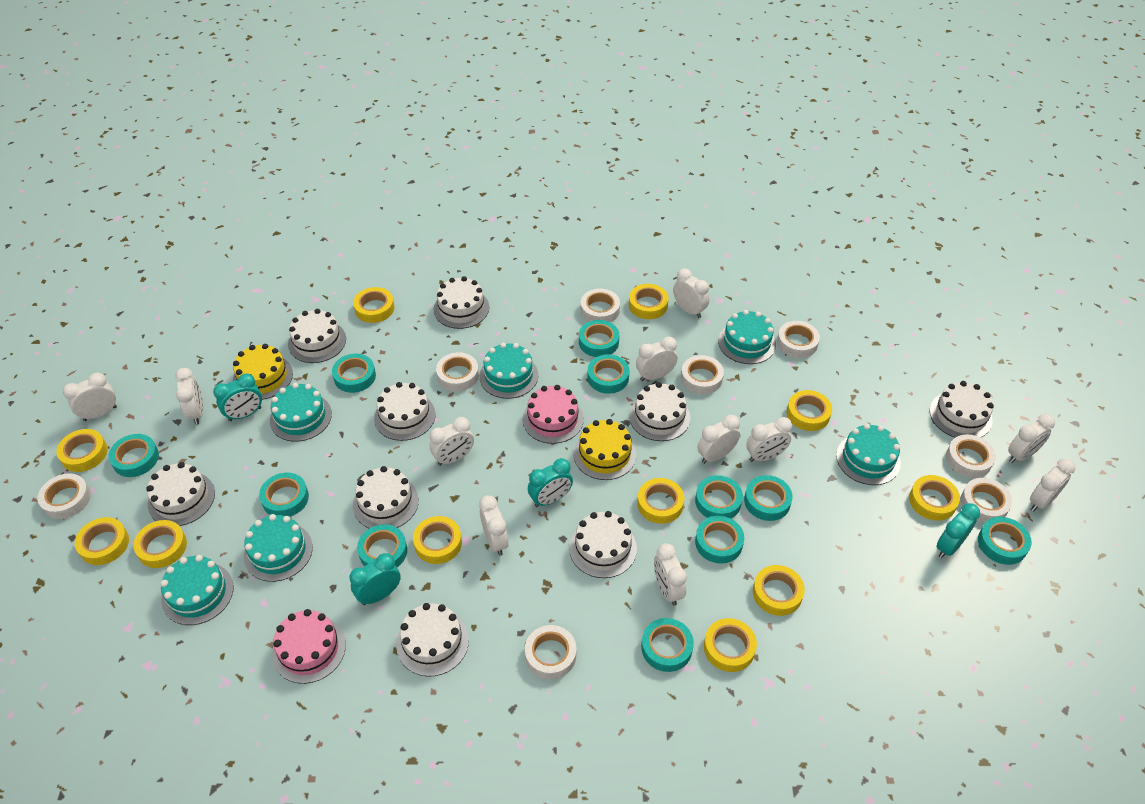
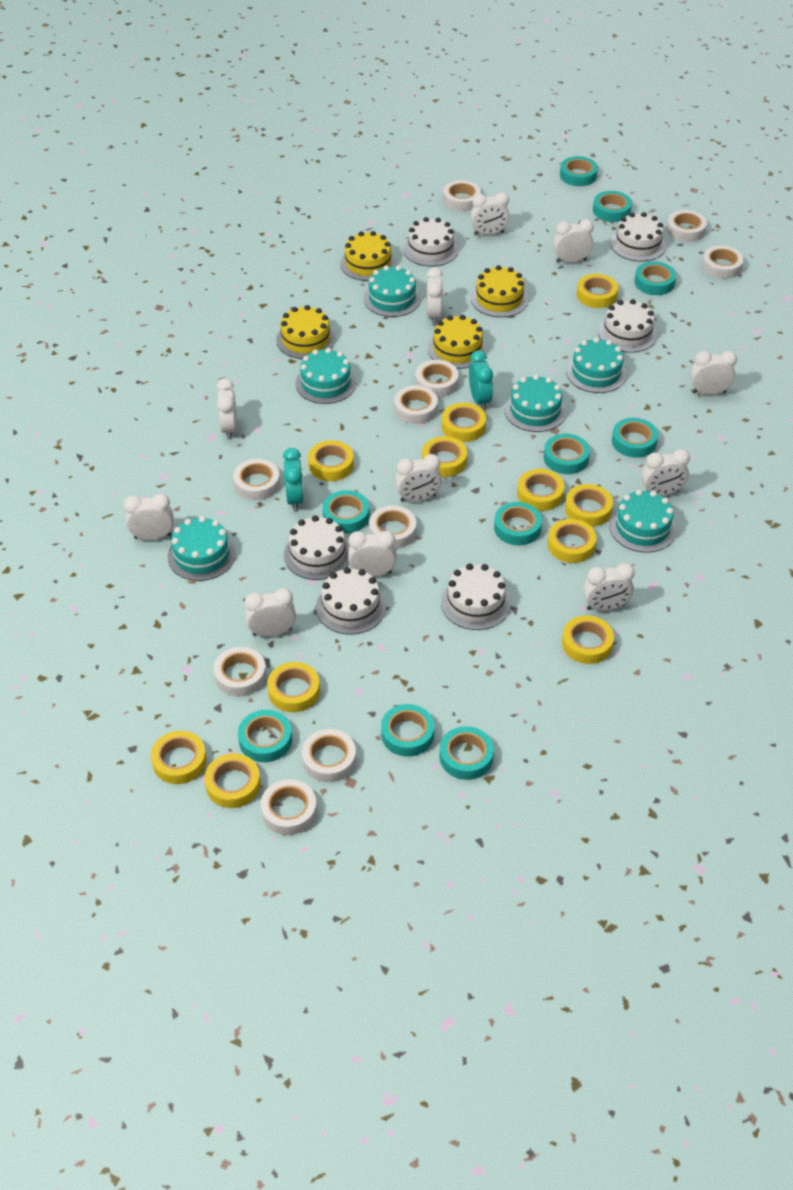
pink cake: 2 -> 0
turquoise clock: 4 -> 2
turquoise tape: 11 -> 10
white cake: 9 -> 6
white tape: 8 -> 10
yellow cake: 2 -> 4

